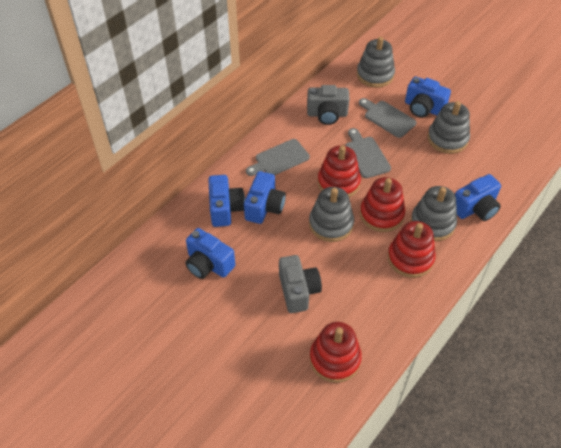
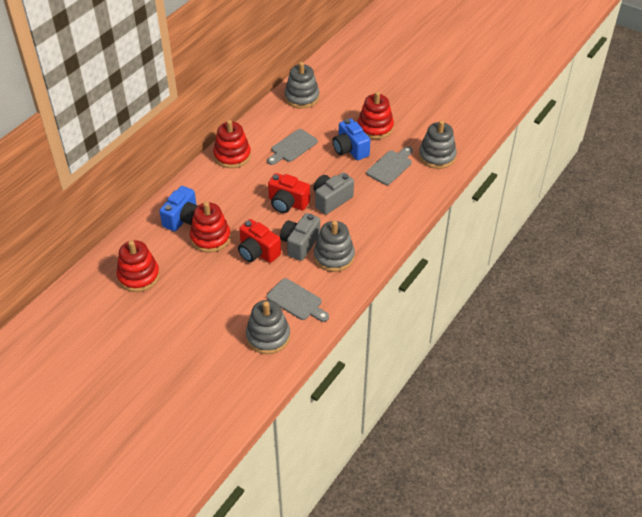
blue camera: 5 -> 2
red camera: 0 -> 2

